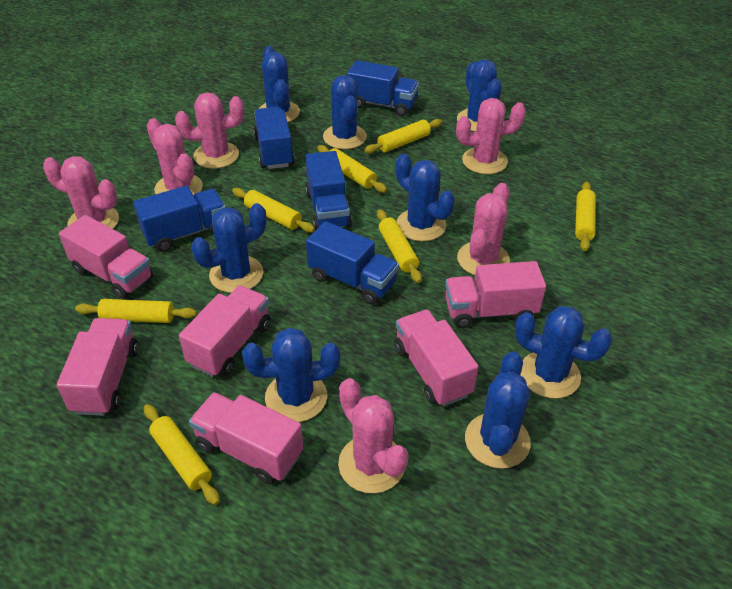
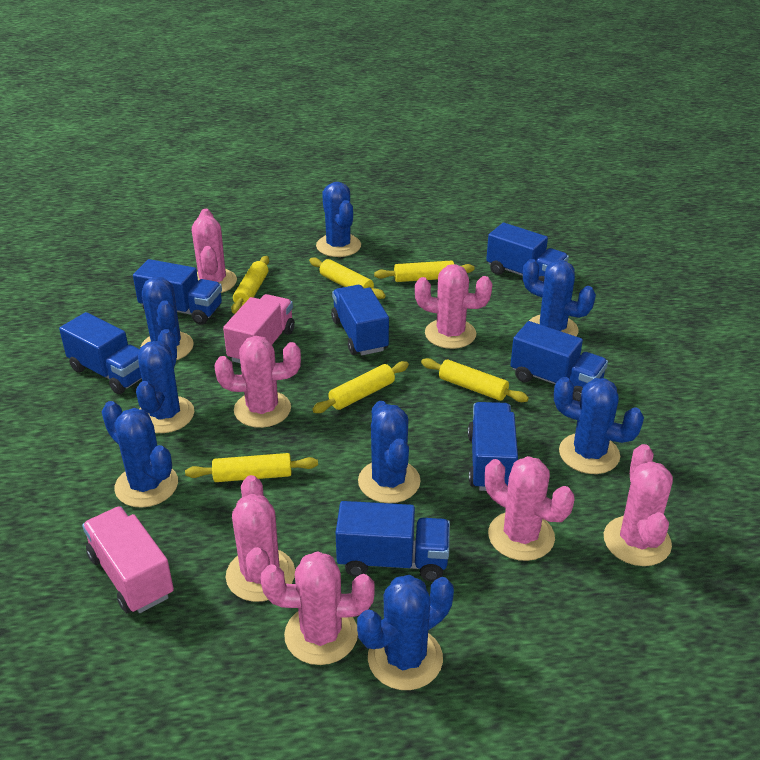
blue truck: 5 -> 7
pink cactus: 6 -> 7
pink truck: 6 -> 2
yellow rolling pin: 7 -> 6

